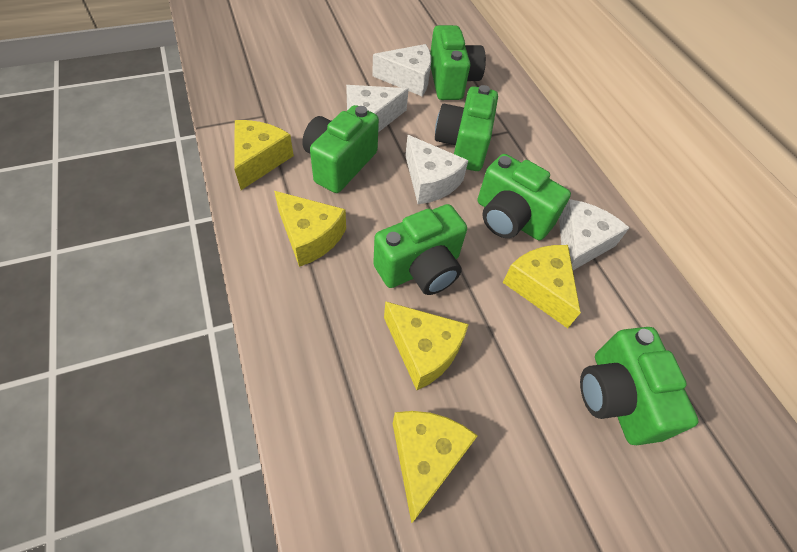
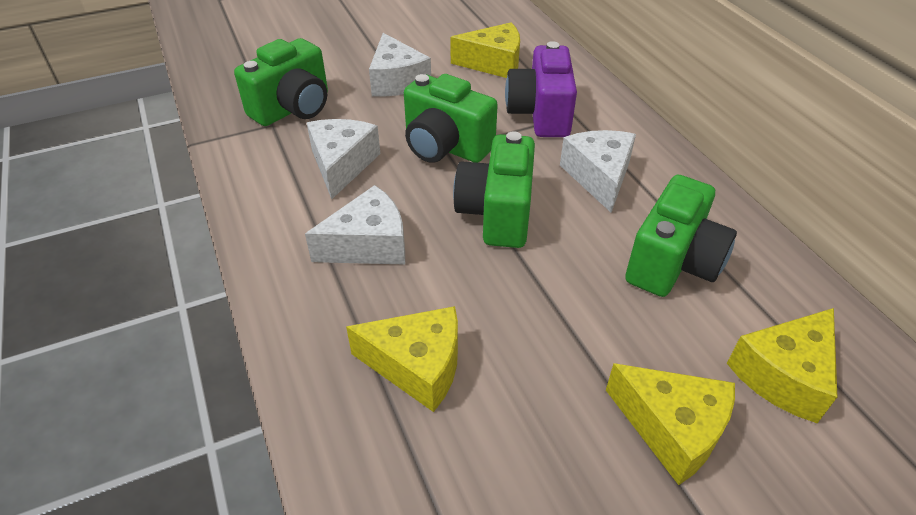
green camera: 6 -> 4
purple camera: 0 -> 1
yellow cheese: 5 -> 4

